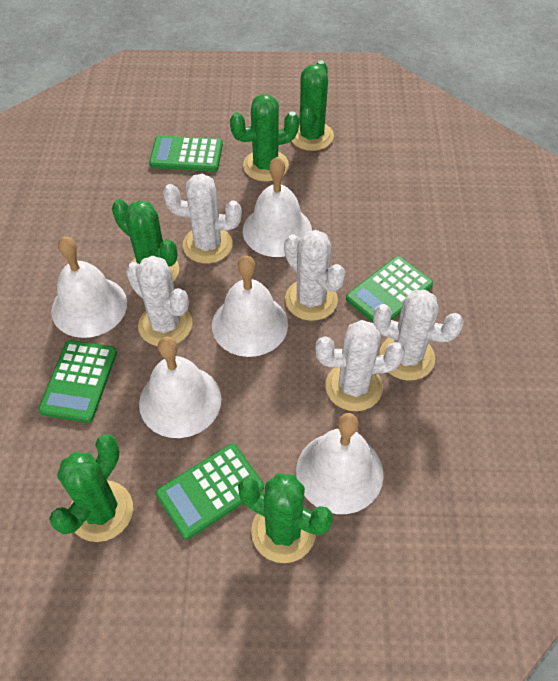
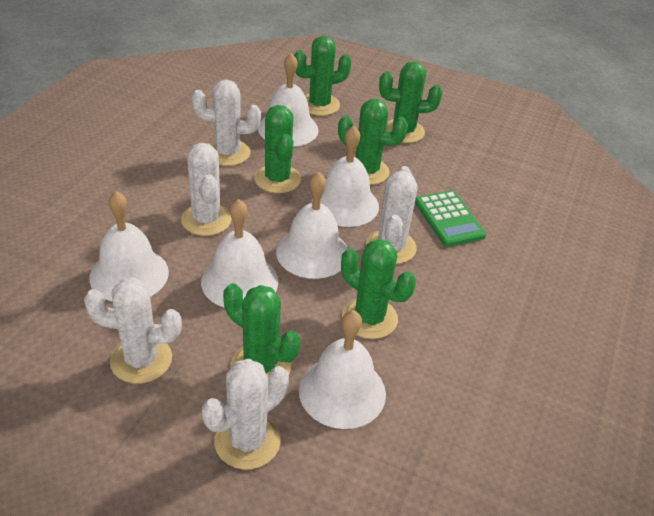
green cactus: 5 -> 6
green calculator: 4 -> 1
white bell: 5 -> 6

